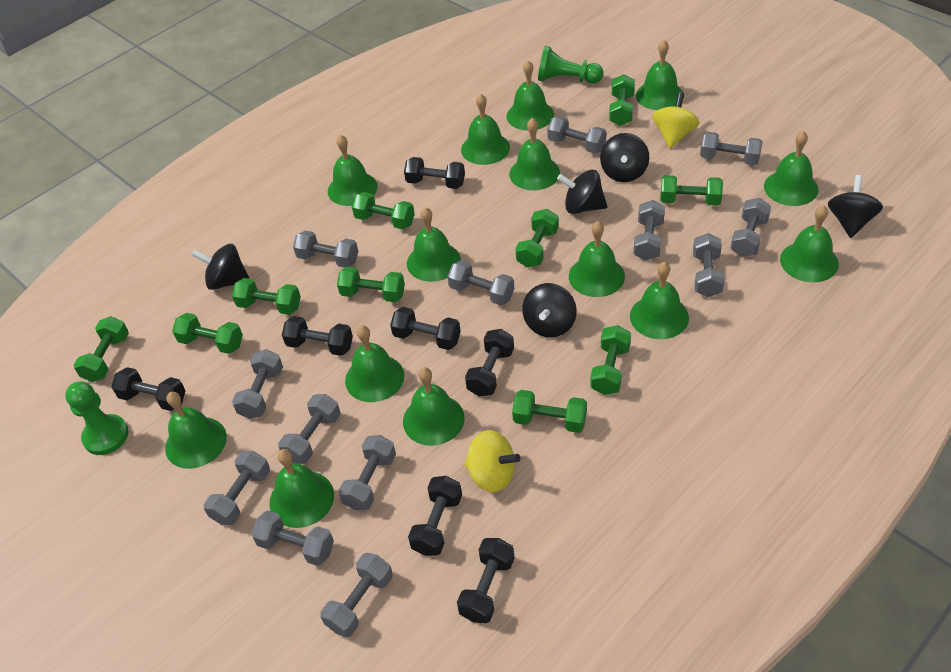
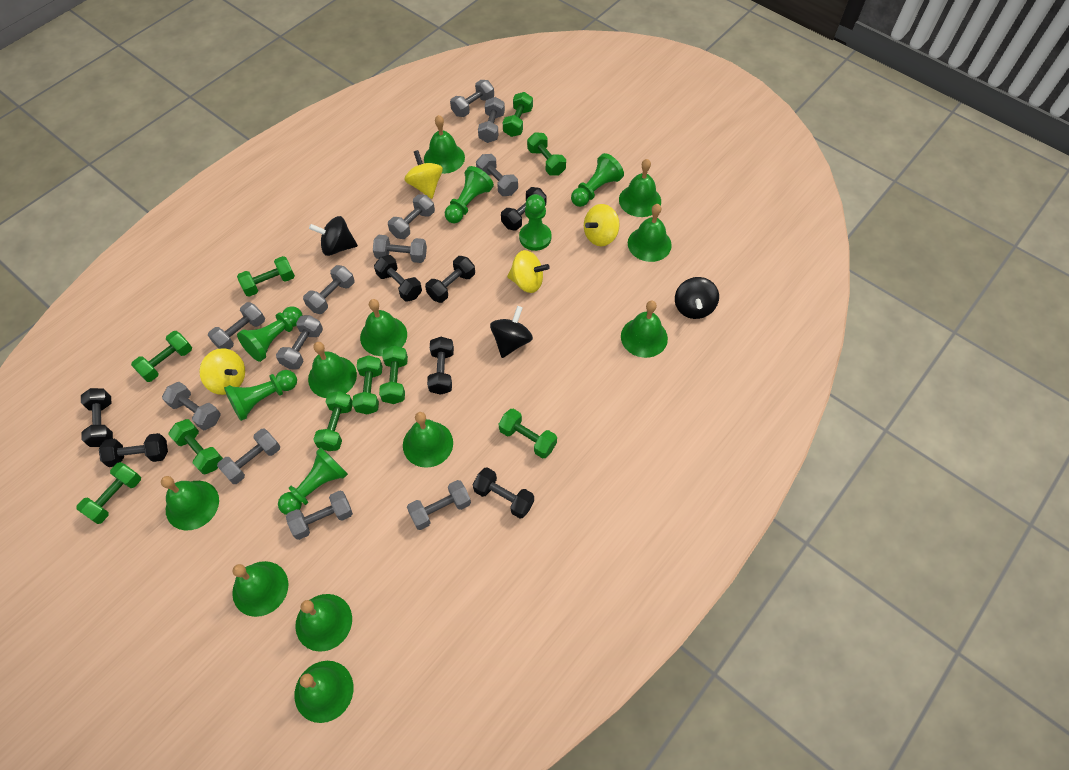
black spinning top: 5 -> 3
green bell: 14 -> 11
green pawn: 2 -> 6
grey dumbbell: 13 -> 12
yellow spinning top: 2 -> 4

